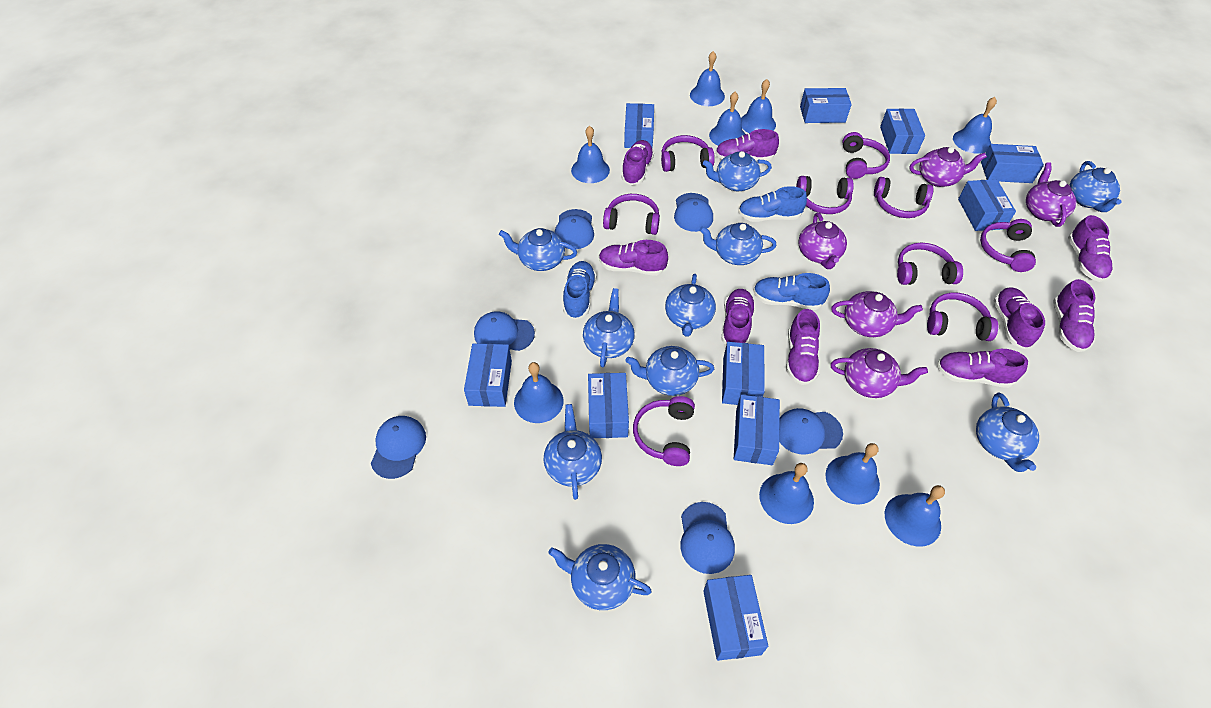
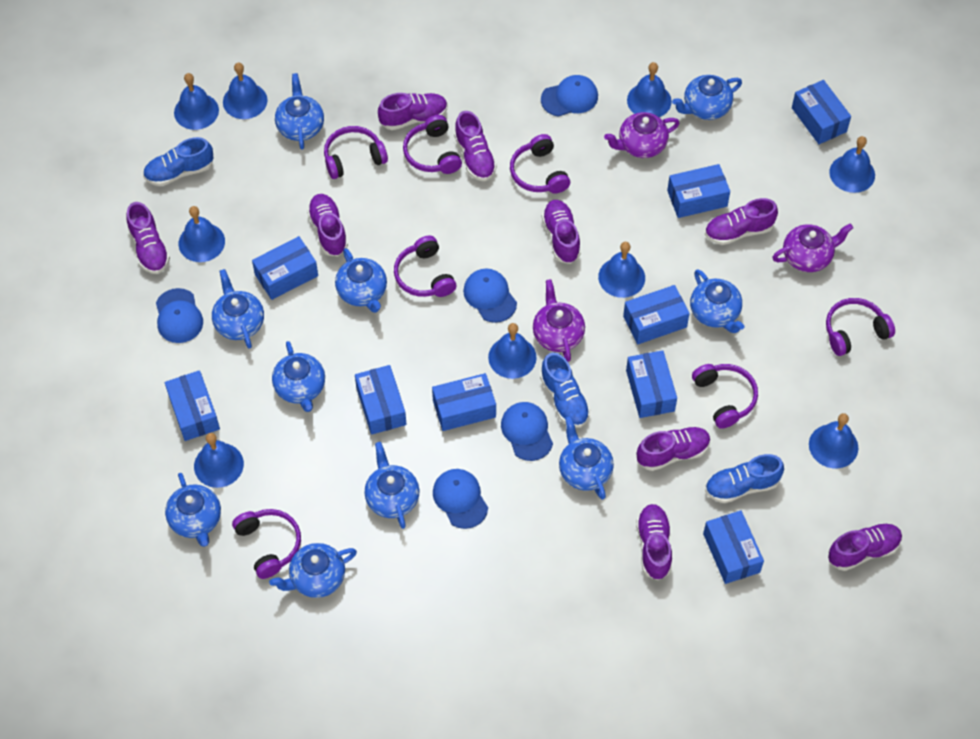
blue box: 10 -> 9
blue cap: 6 -> 5
purple headphones: 9 -> 7
purple teapot: 5 -> 3

